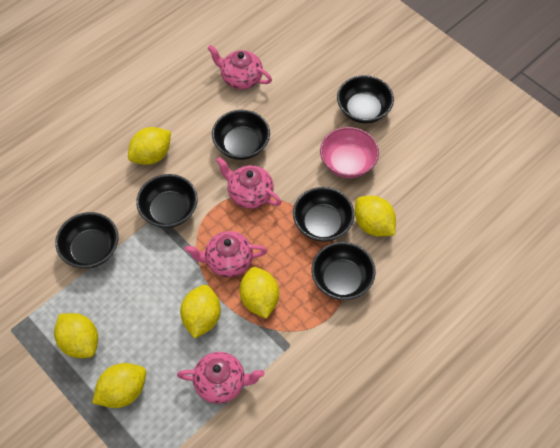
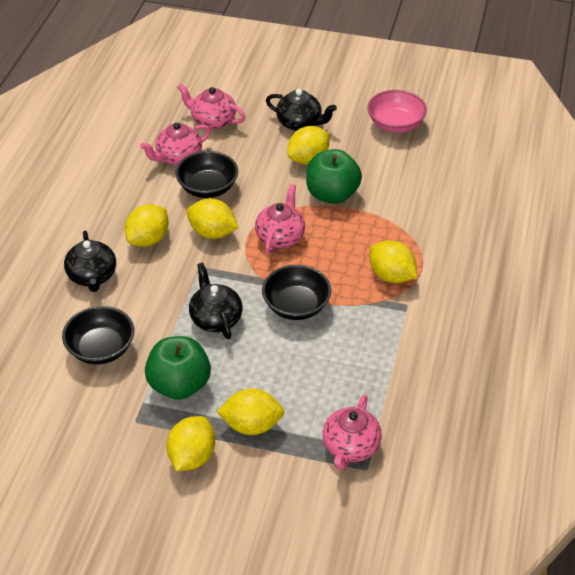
black bowl: 6 -> 3
black teapot: 0 -> 3
green apple: 0 -> 2

